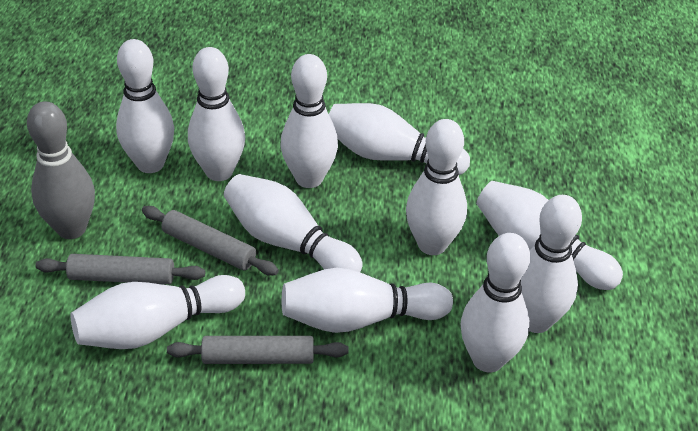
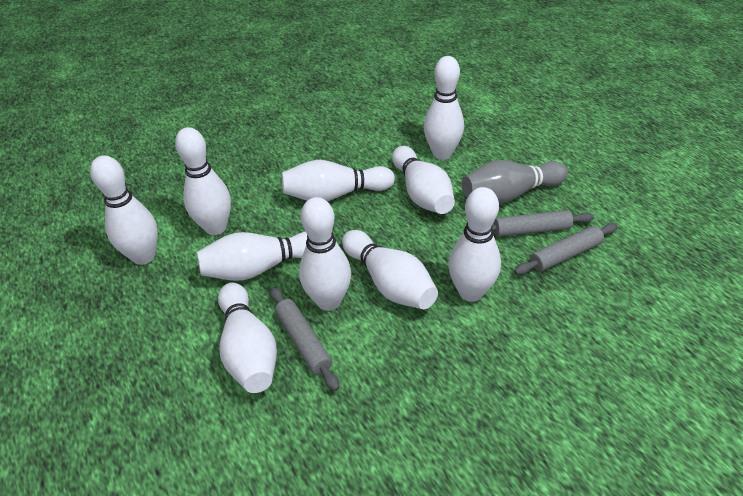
white bowling pin: 11 -> 10

